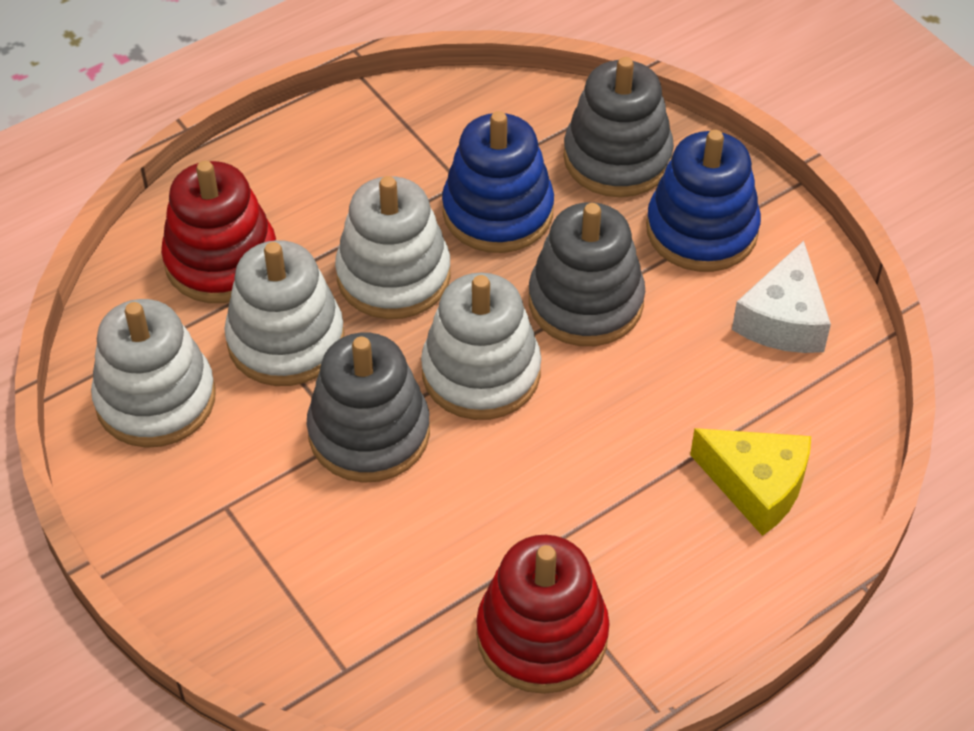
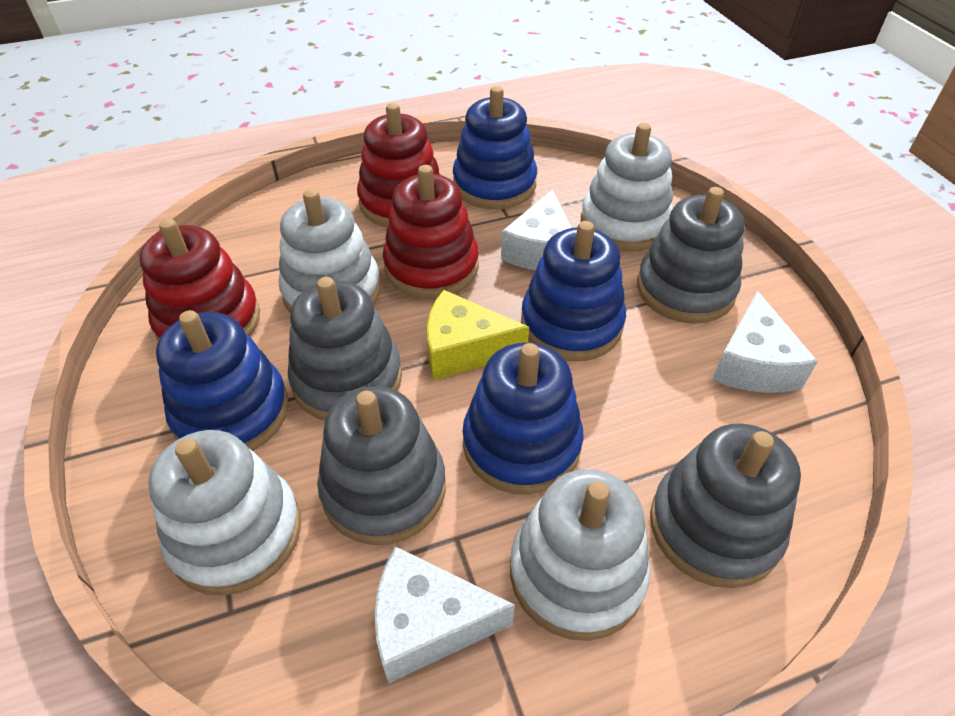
blue stacking toy: 2 -> 4
grey stacking toy: 3 -> 4
red stacking toy: 2 -> 3
white cheese: 1 -> 3

